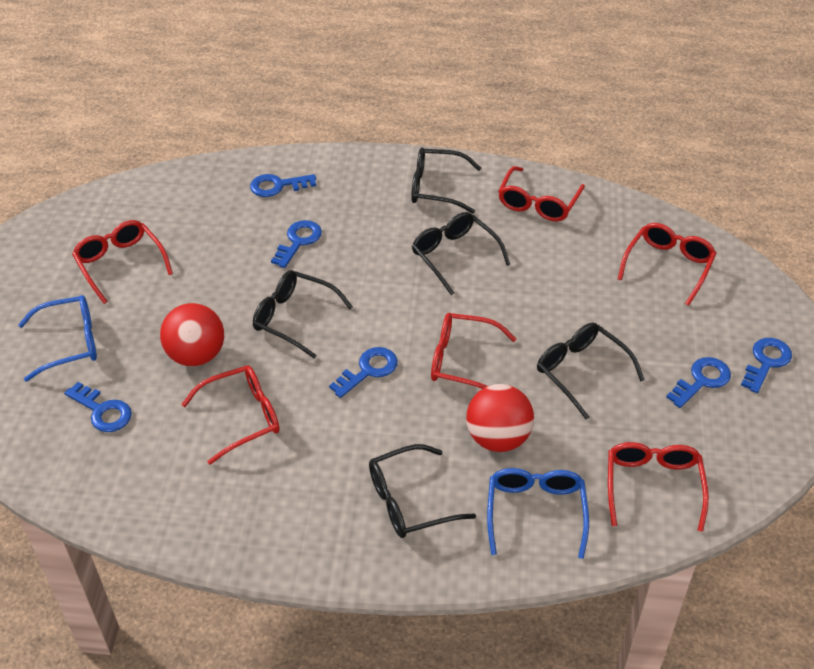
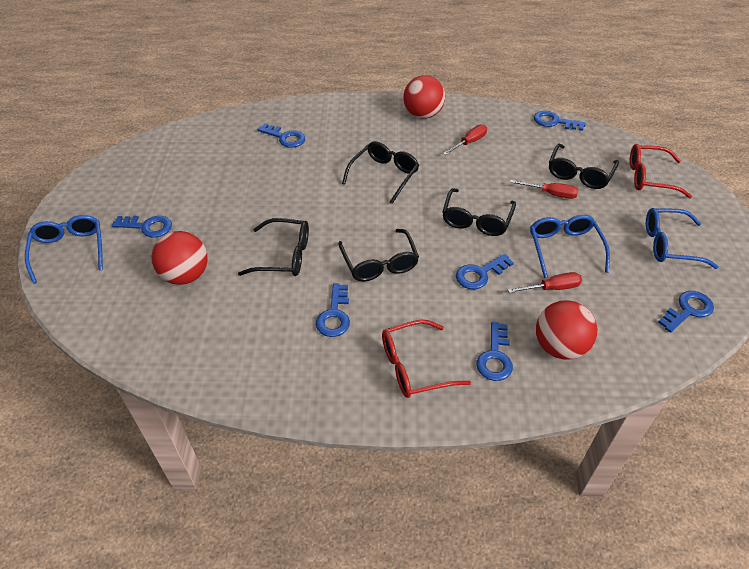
blue glasses: 2 -> 3
blue key: 6 -> 7
red ball: 2 -> 3
red glasses: 6 -> 2
red screwdriver: 0 -> 3

